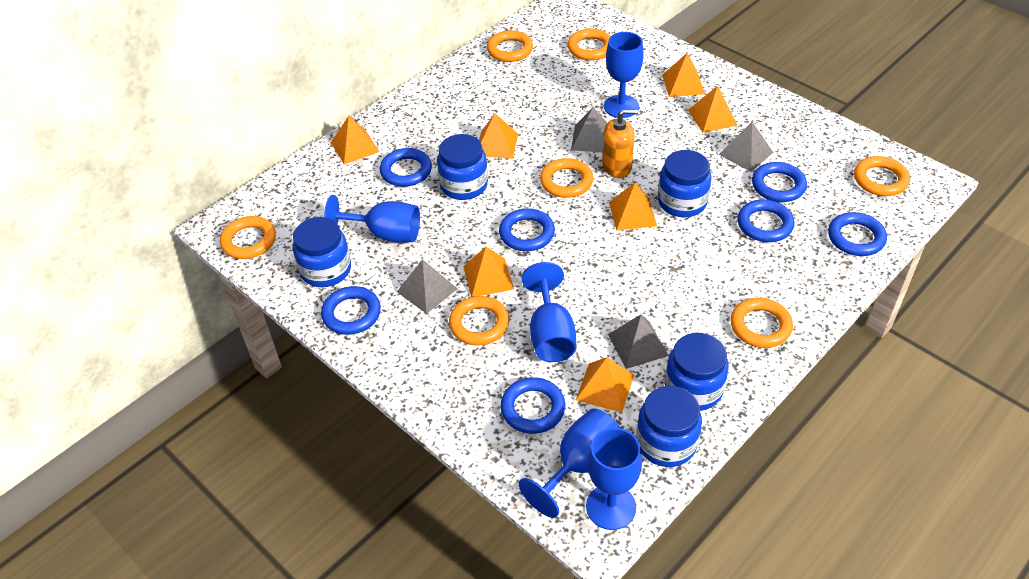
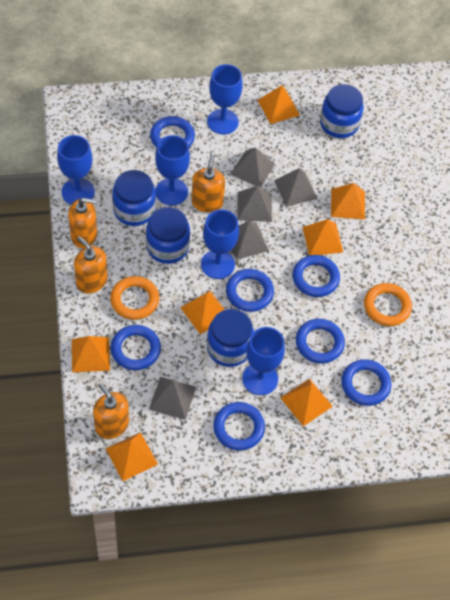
blue jar: 5 -> 4
grey pyramid: 4 -> 5
orange ring: 7 -> 2
orange soap dispenser: 1 -> 4

